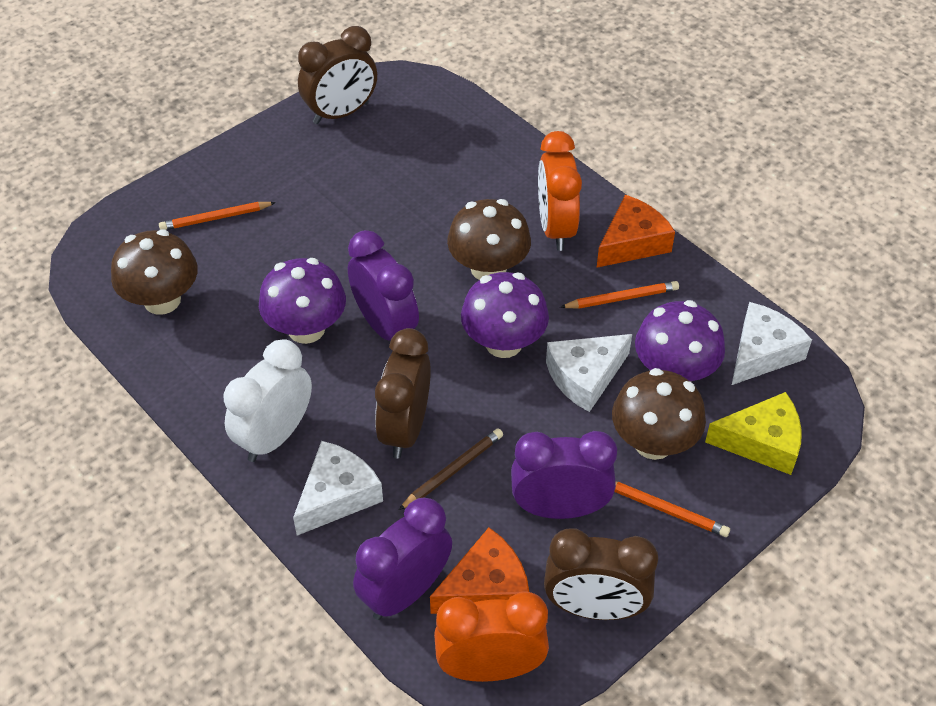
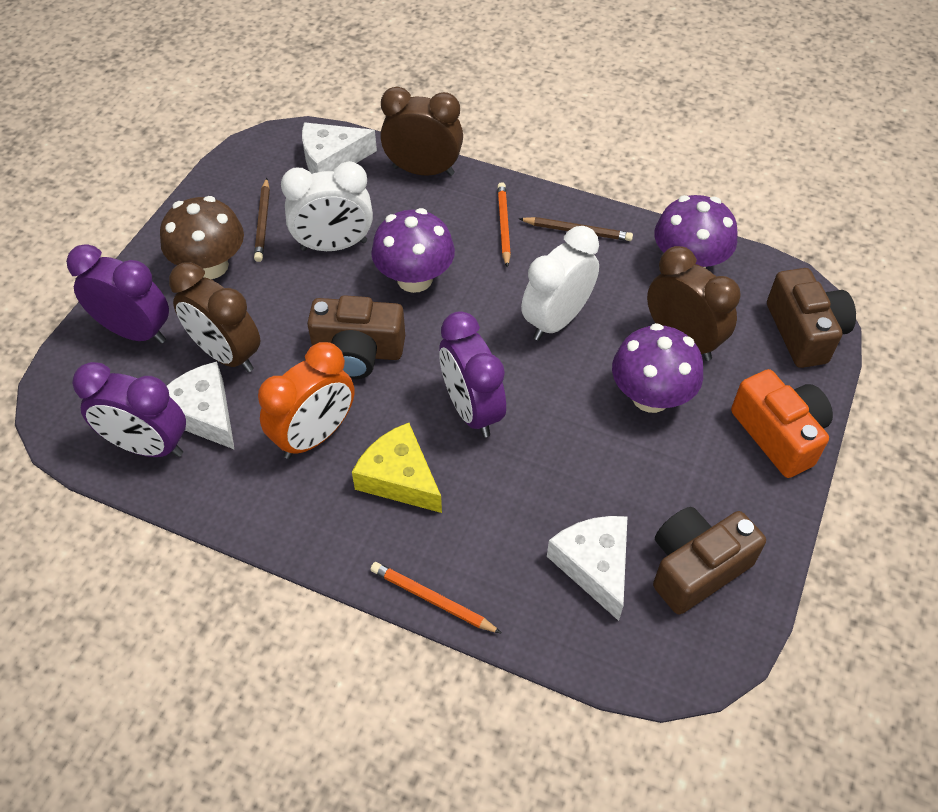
brown camera: 0 -> 3
brown mushroom: 3 -> 1
brown pencil: 1 -> 2
orange camera: 0 -> 1
orange cheese: 2 -> 0
orange clock: 2 -> 1
orange pencil: 3 -> 2
white clock: 1 -> 2

